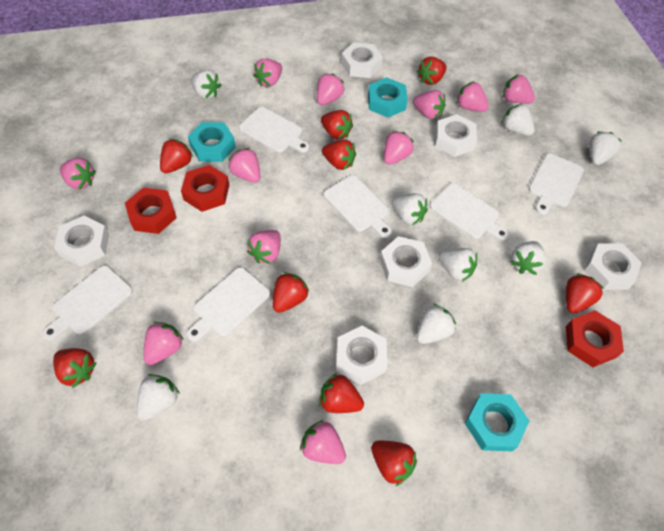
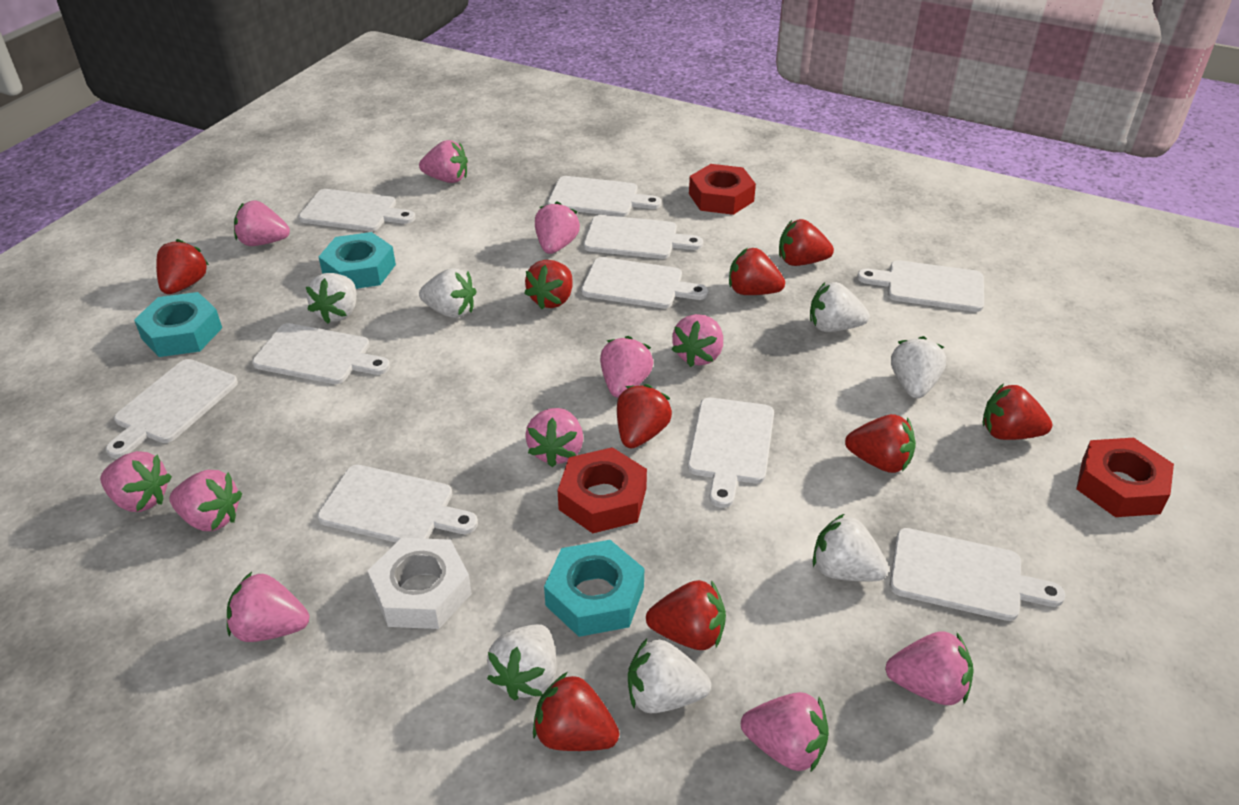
white cutting board: 6 -> 10
white nut: 6 -> 1
white strawberry: 8 -> 7

